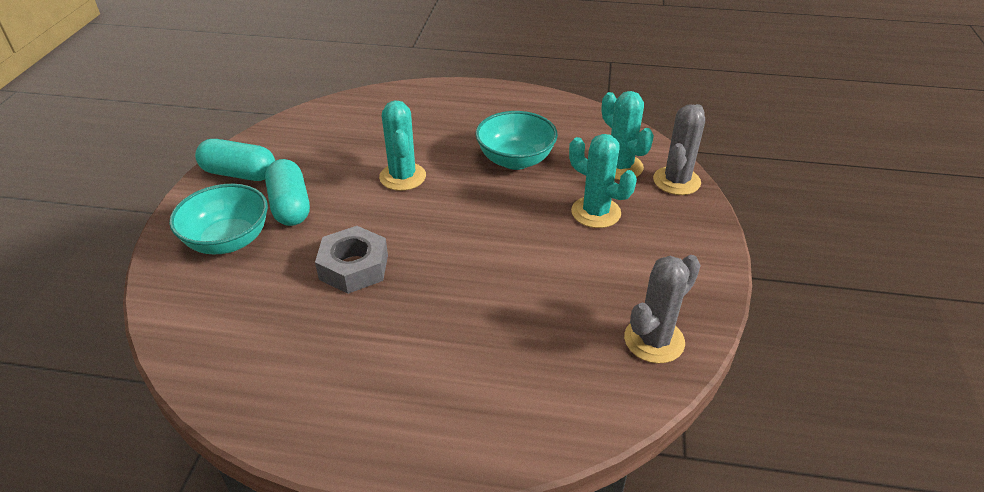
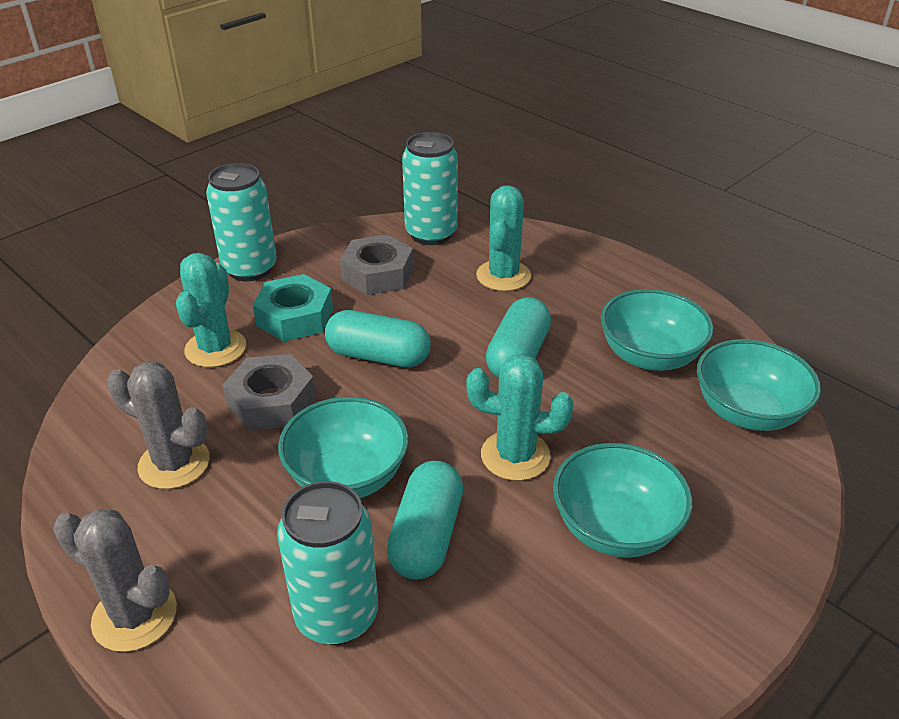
grey nut: 1 -> 2
turquoise bowl: 2 -> 4
turquoise can: 0 -> 3
turquoise capsule: 2 -> 3
turquoise nut: 0 -> 1

